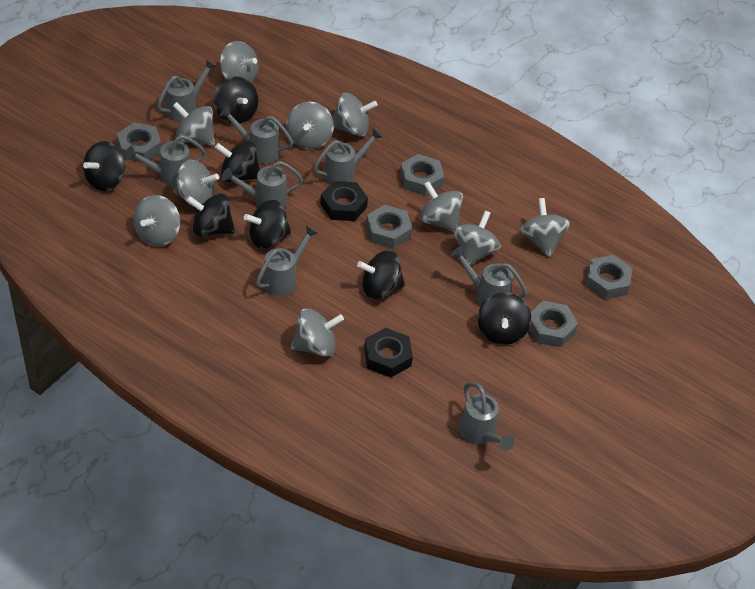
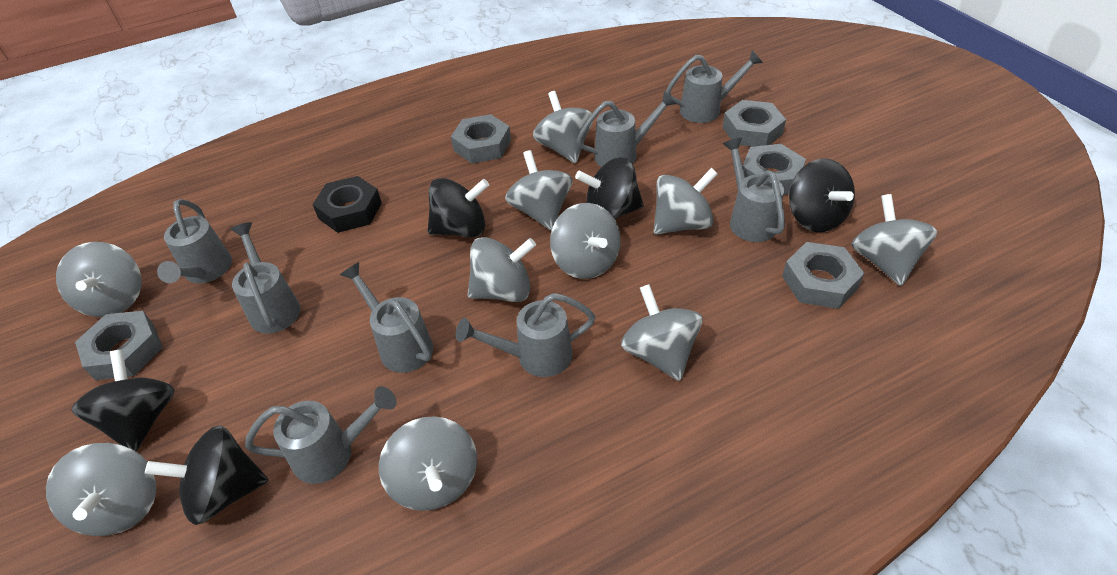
black nut: 2 -> 1
black spinning top: 7 -> 5

